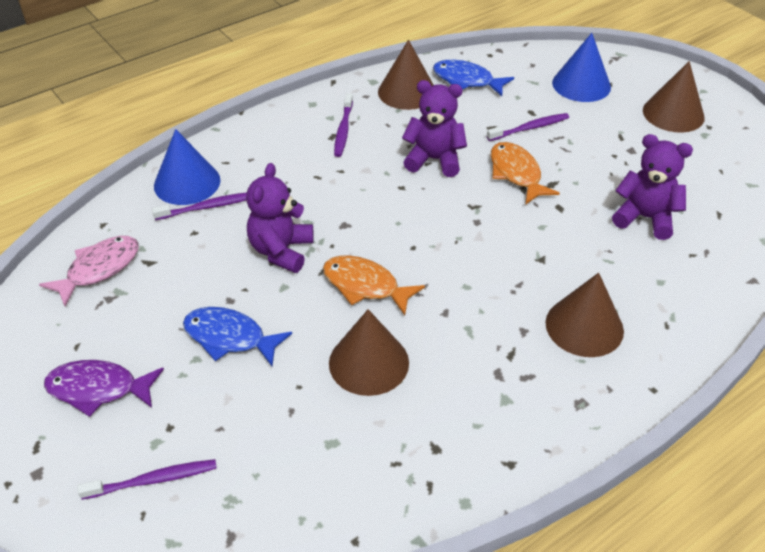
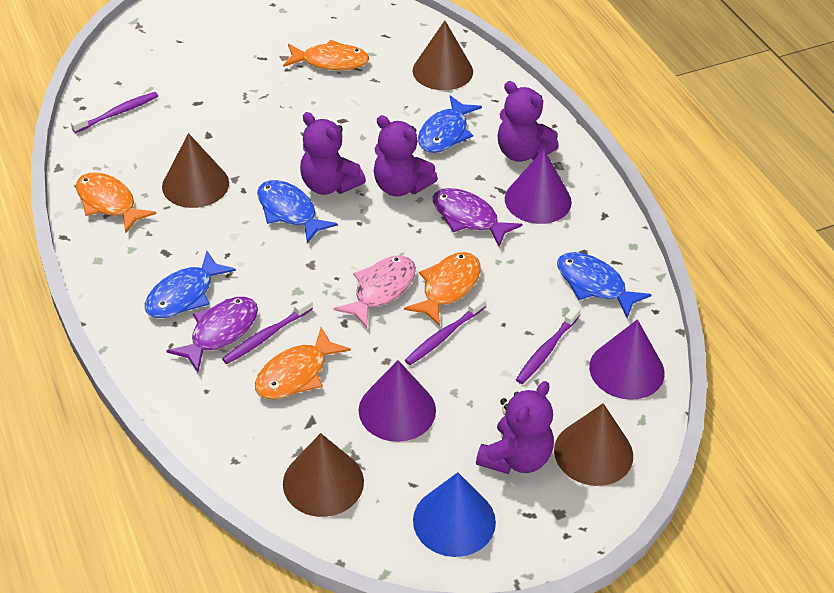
blue cone: 2 -> 1
blue fish: 2 -> 4
orange fish: 2 -> 4
purple cone: 0 -> 3
purple fish: 1 -> 2
purple teddy bear: 3 -> 4

